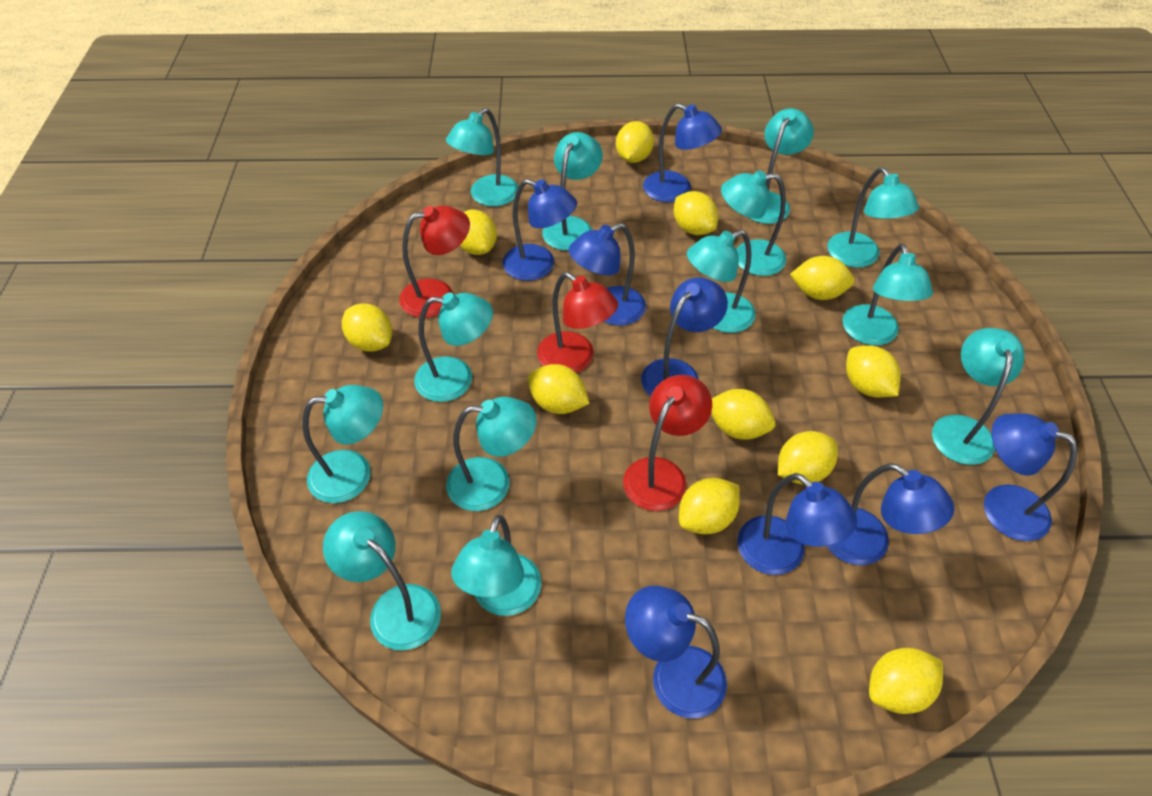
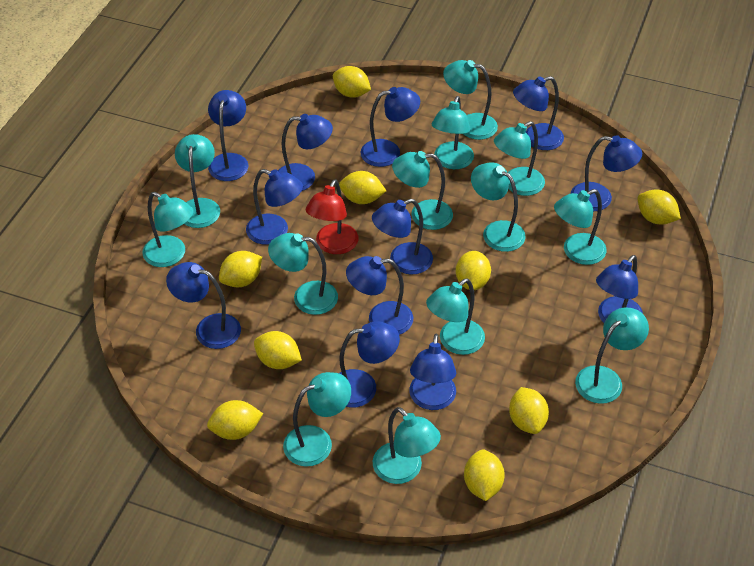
blue lamp: 8 -> 12
red lamp: 3 -> 1
yellow lemon: 11 -> 9

